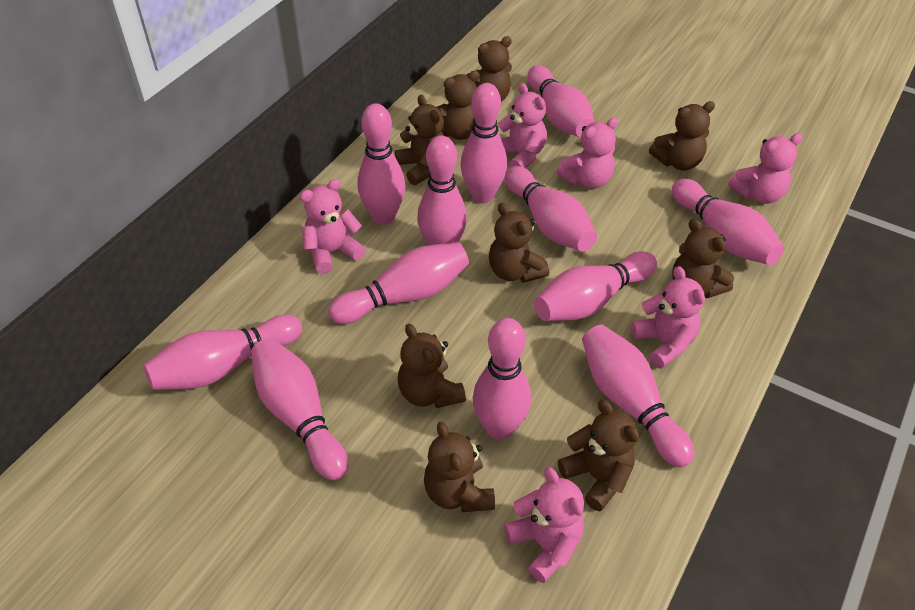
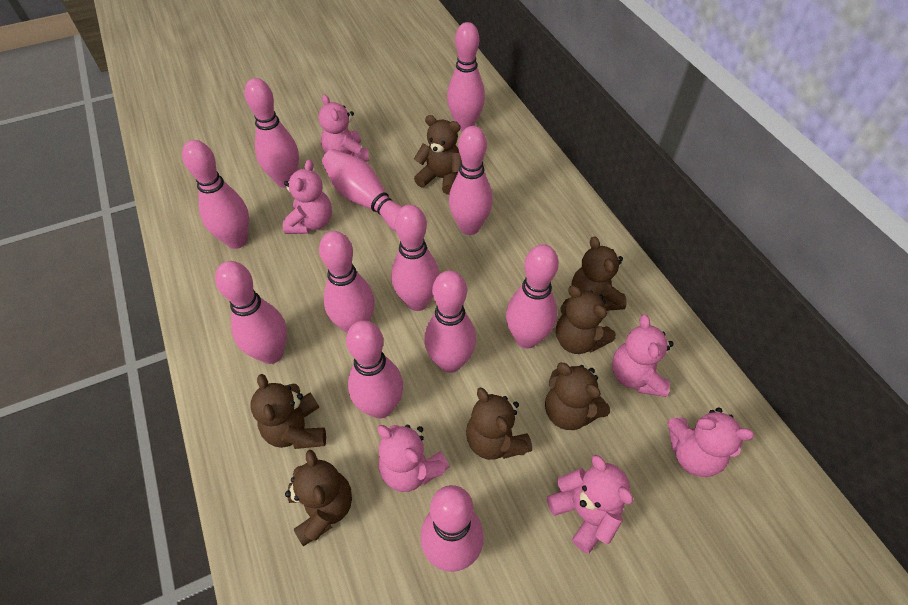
brown teddy bear: 9 -> 7

